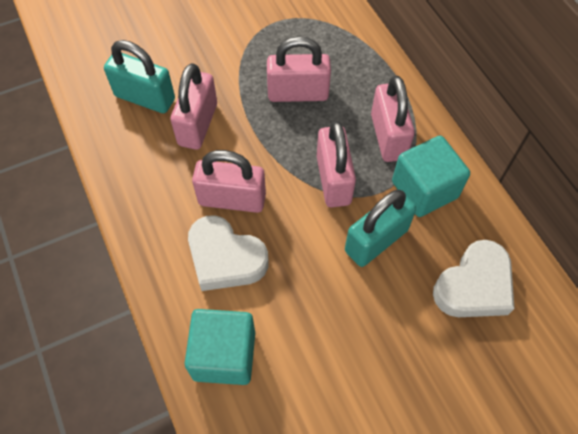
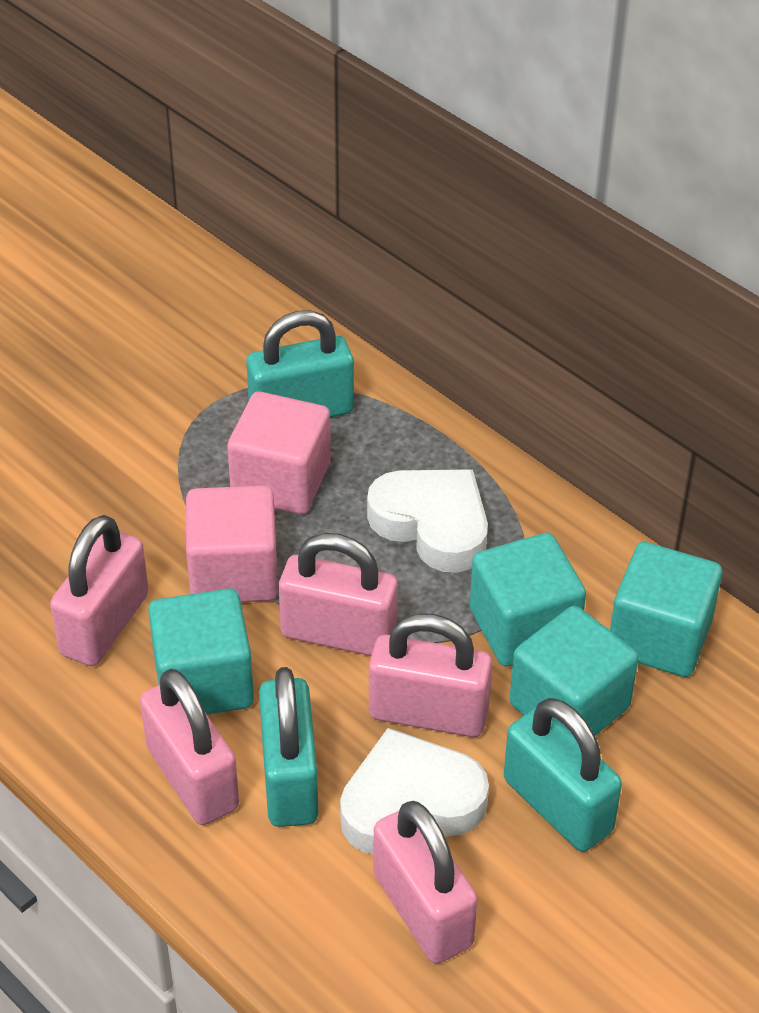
pink cube: 0 -> 2
turquoise cube: 2 -> 4
turquoise padlock: 2 -> 3

